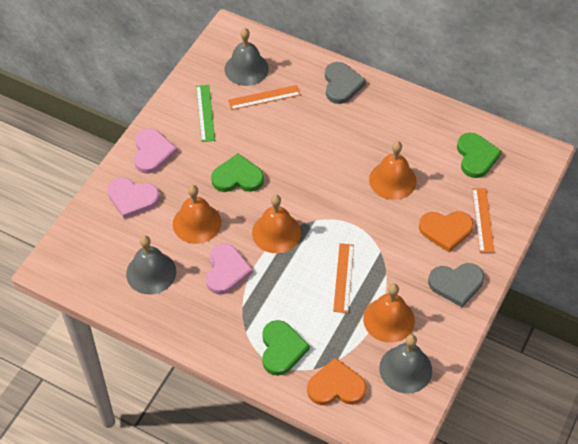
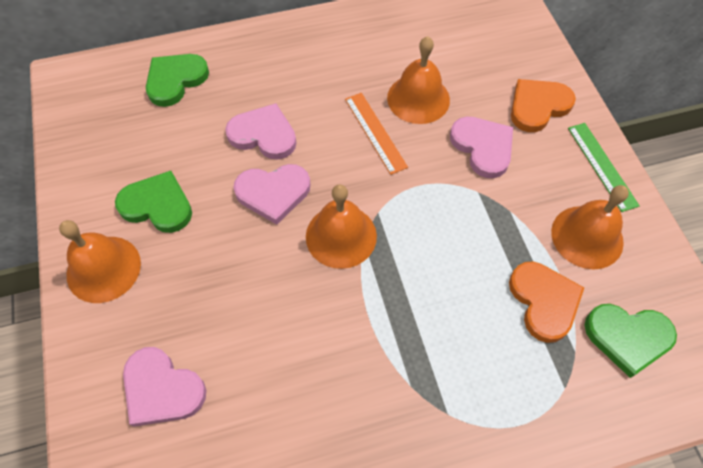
grey bell: 3 -> 0
grey heart: 2 -> 0
orange ruler: 3 -> 1
pink heart: 3 -> 4

